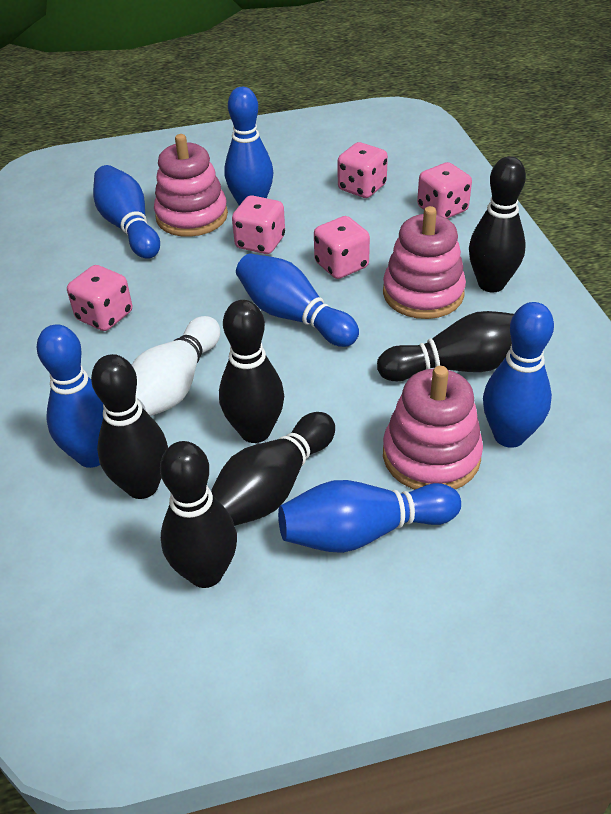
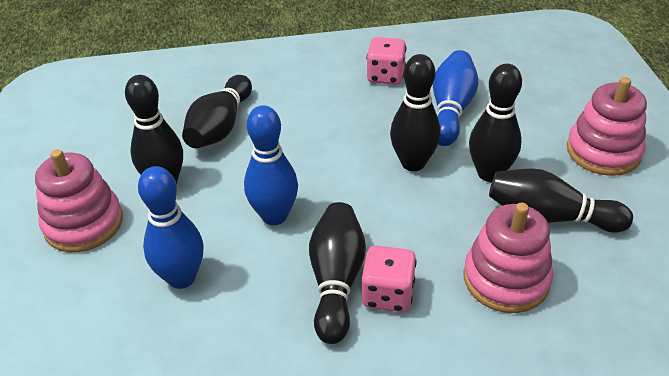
blue bowling pin: 6 -> 3
pink dice: 5 -> 2
white bowling pin: 1 -> 0

